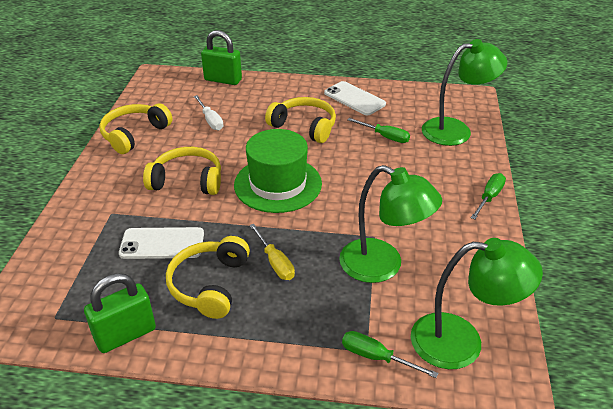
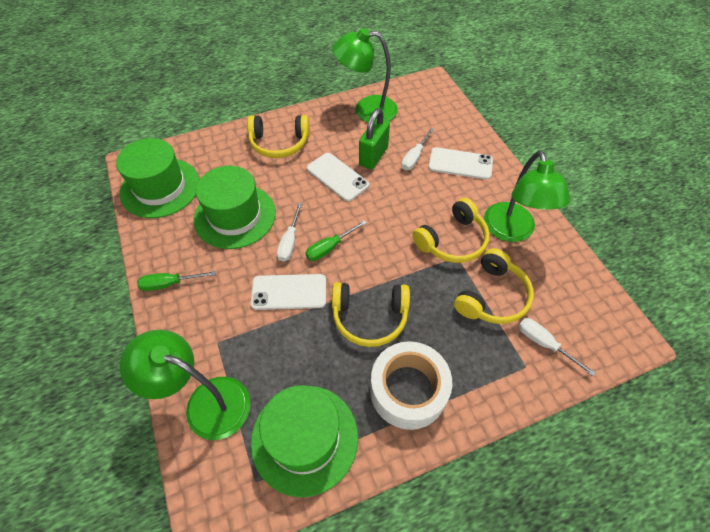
green hat: 1 -> 3
green padlock: 2 -> 1
green screwdriver: 3 -> 2
white phone: 2 -> 3
white screwdriver: 1 -> 3
white tape: 0 -> 1
yellow screwdriver: 1 -> 0

